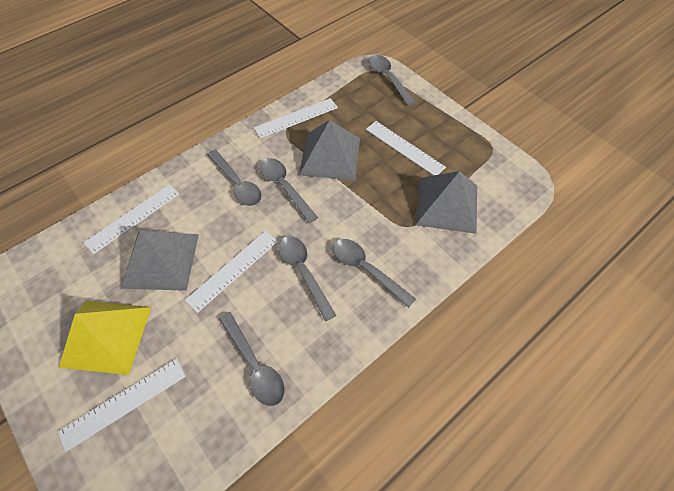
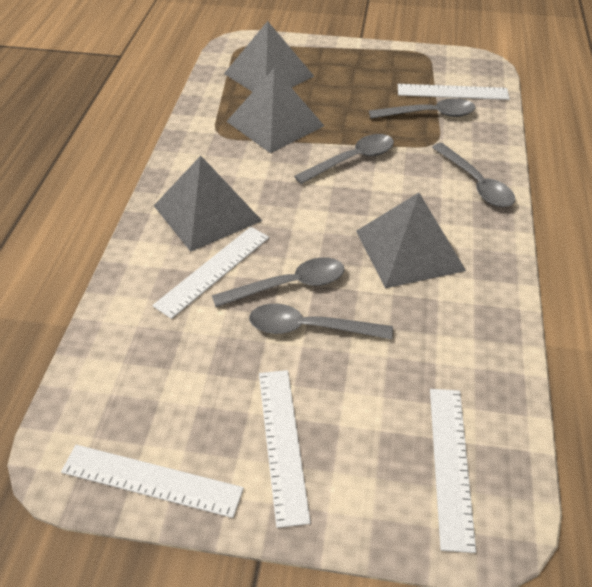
grey pyramid: 3 -> 4
grey spoon: 6 -> 5
yellow pyramid: 1 -> 0

